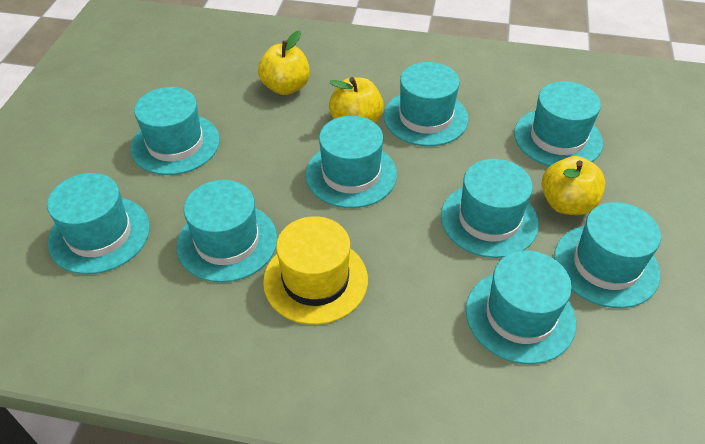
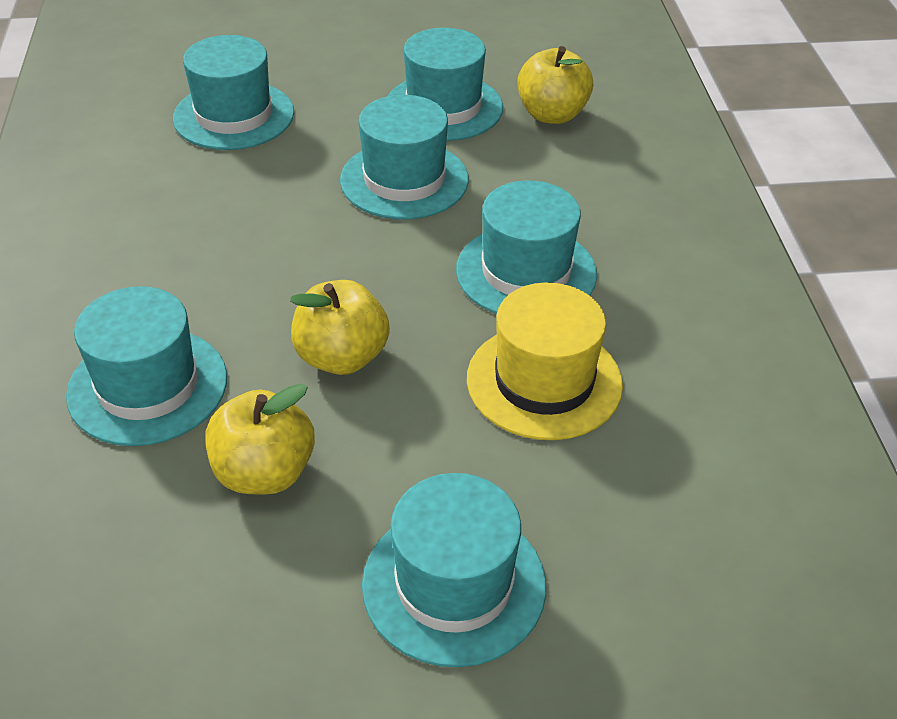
turquoise hat: 9 -> 6

